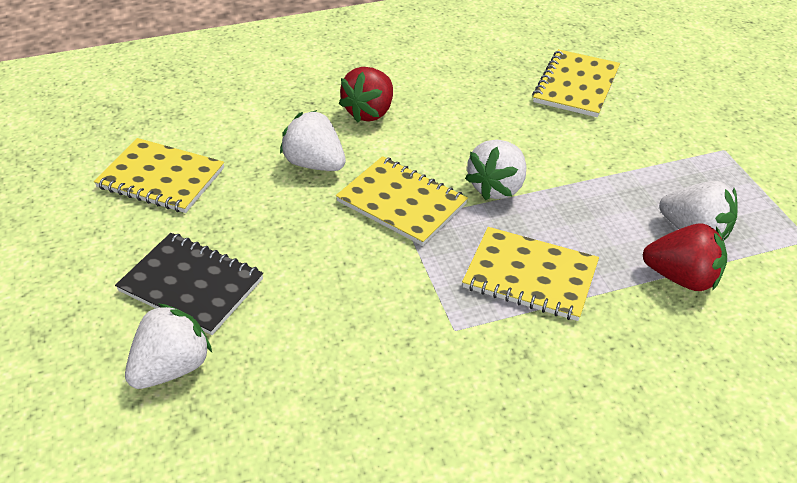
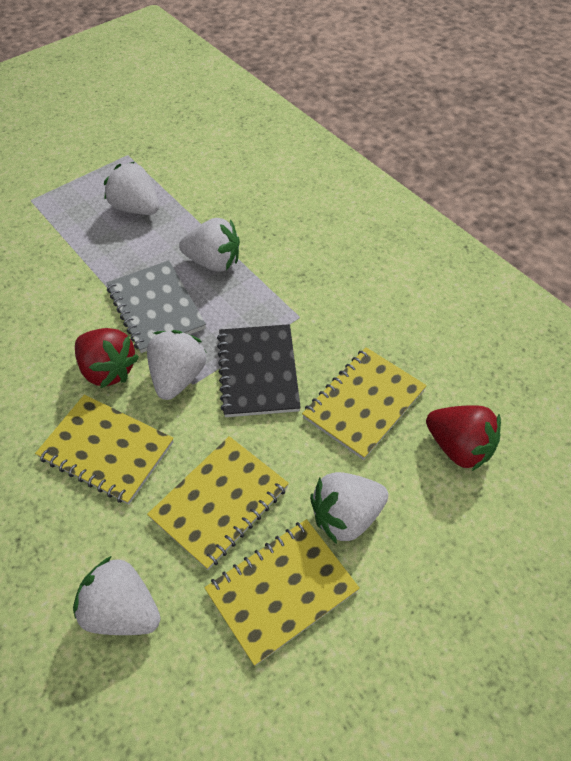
grey notebook: 0 -> 1
white strawberry: 4 -> 5

